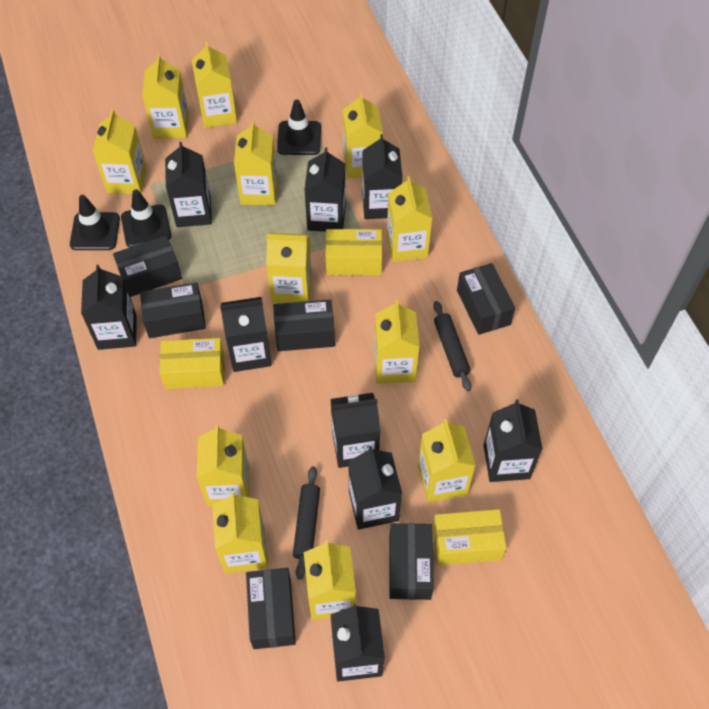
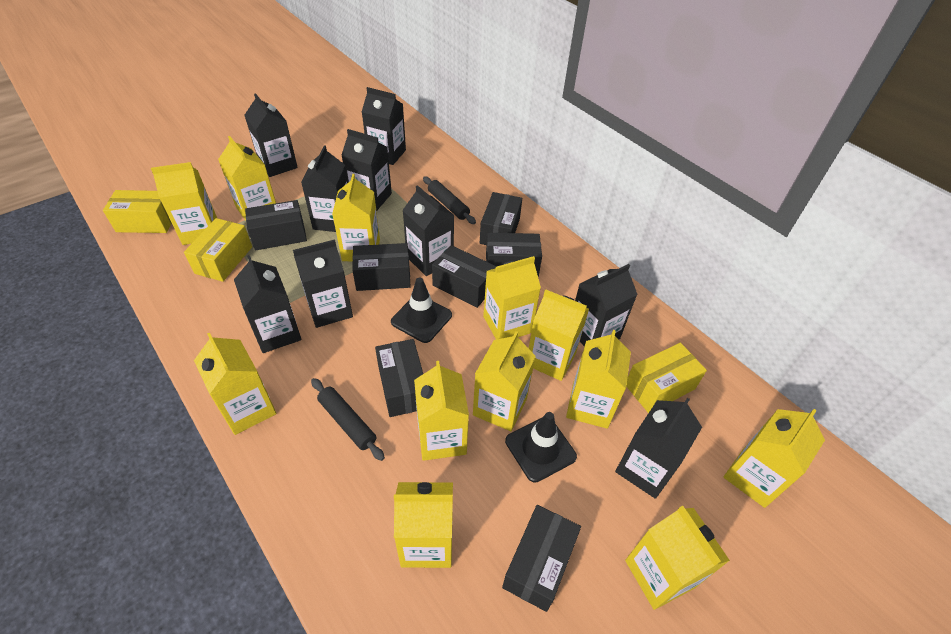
black box: 6 -> 7
black traffic cone: 3 -> 2

